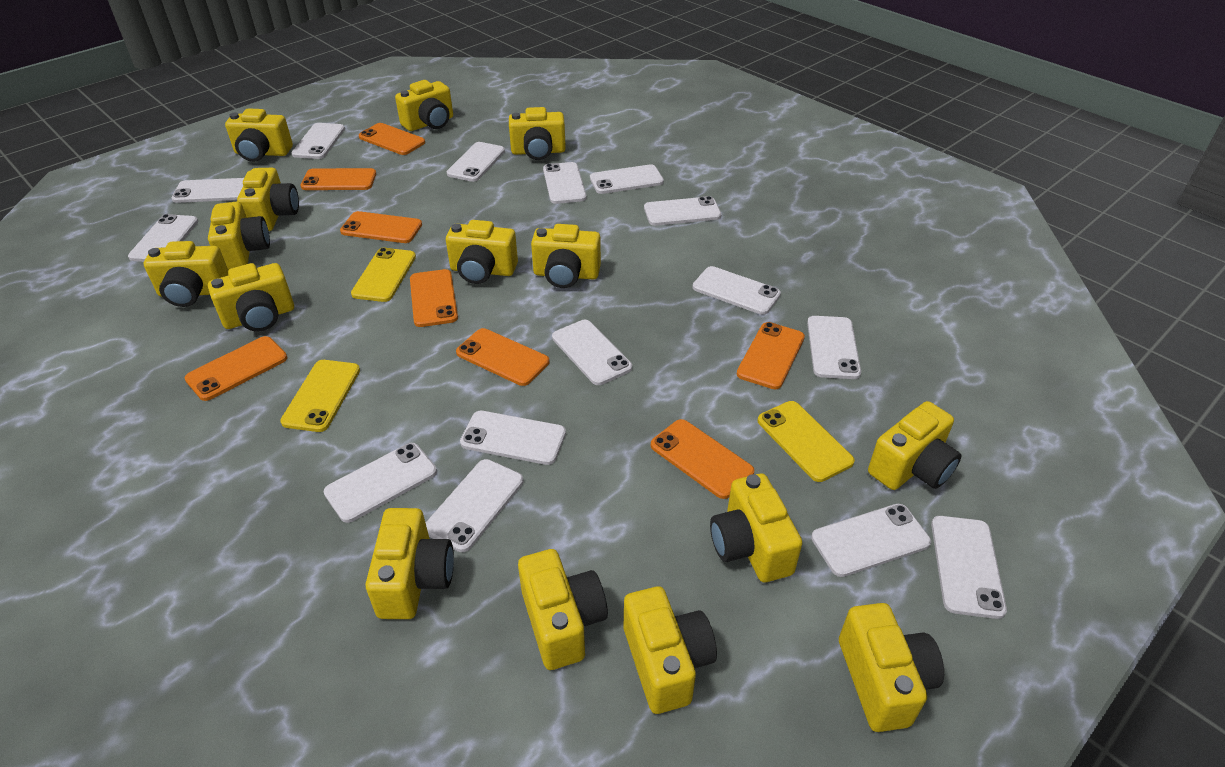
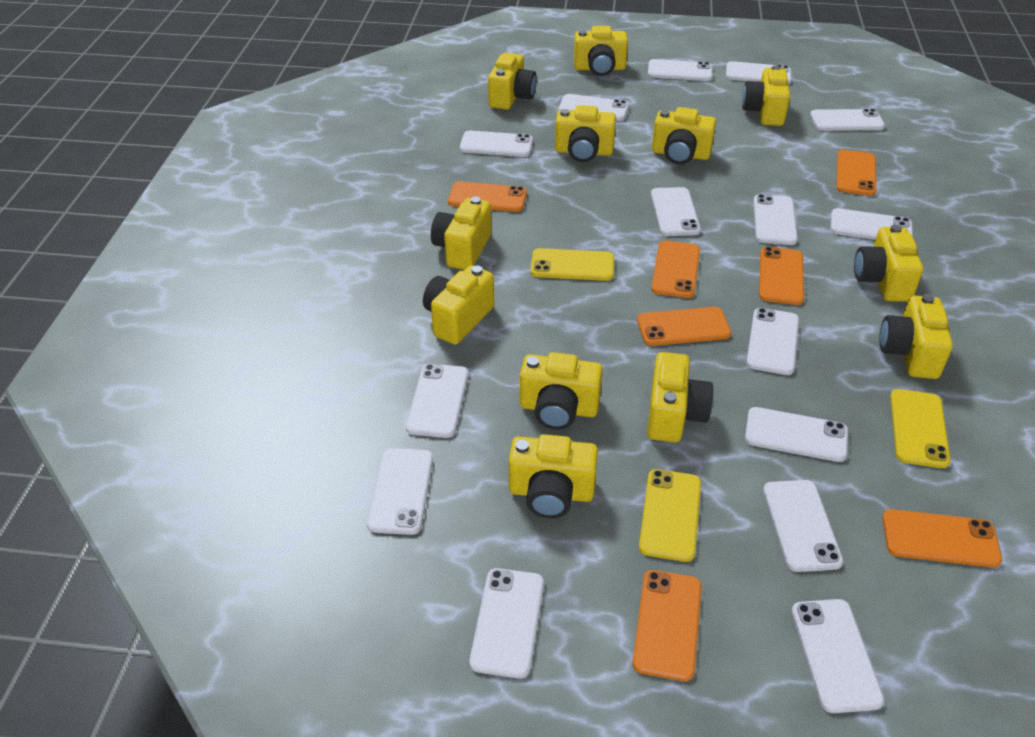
orange phone: 8 -> 7
yellow camera: 15 -> 12

